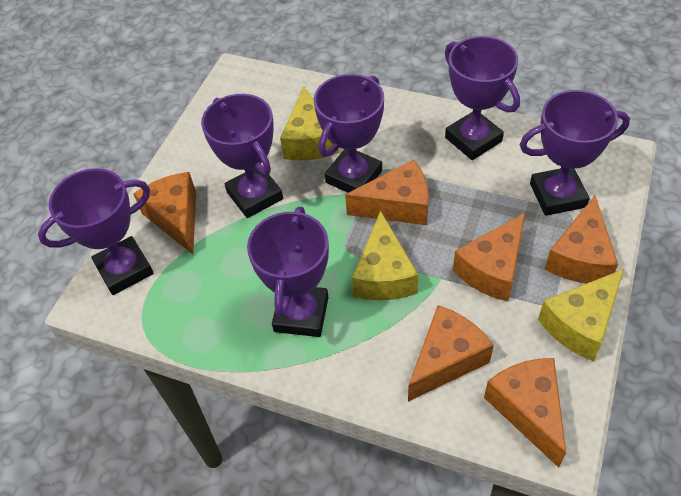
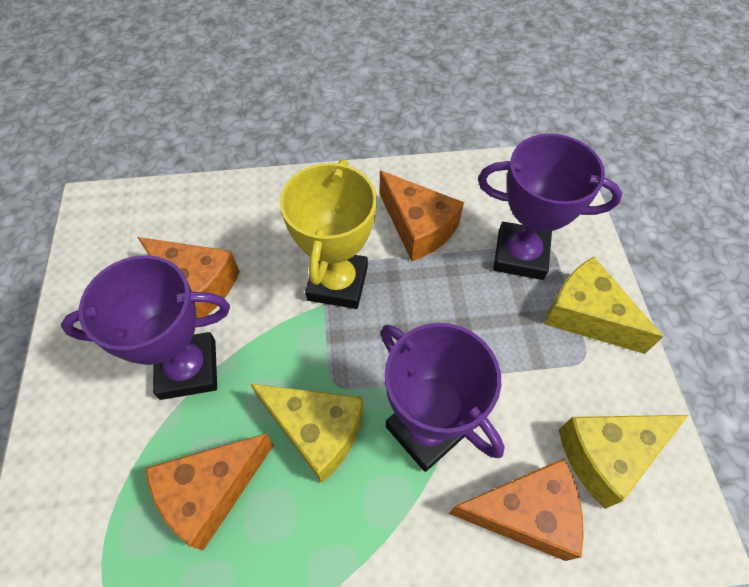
orange cheese: 6 -> 4
purple trophy: 6 -> 3
yellow trophy: 0 -> 1

